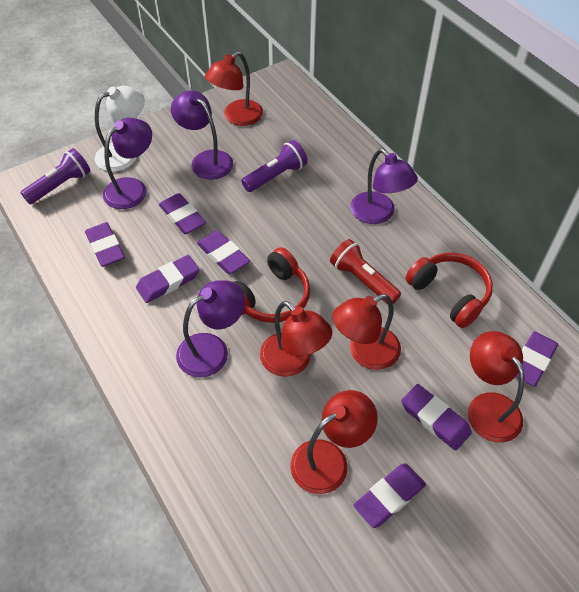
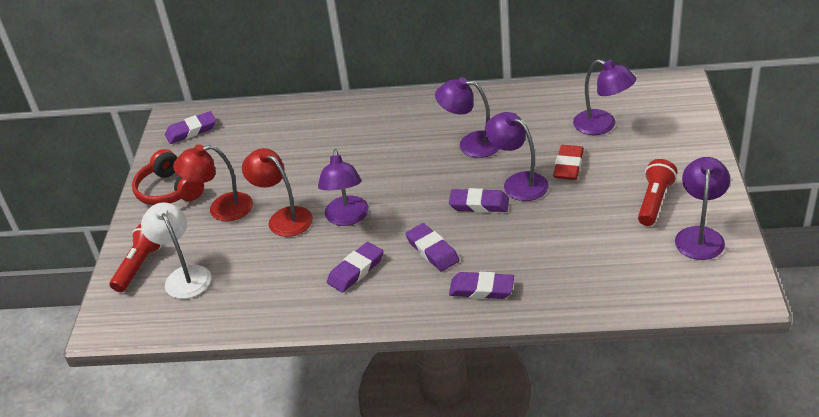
purple eraser: 7 -> 5
purple flashlight: 2 -> 0
purple lamp: 4 -> 5
red eraser: 0 -> 1
red flashlight: 1 -> 2
red headphones: 2 -> 1
red lamp: 5 -> 2

